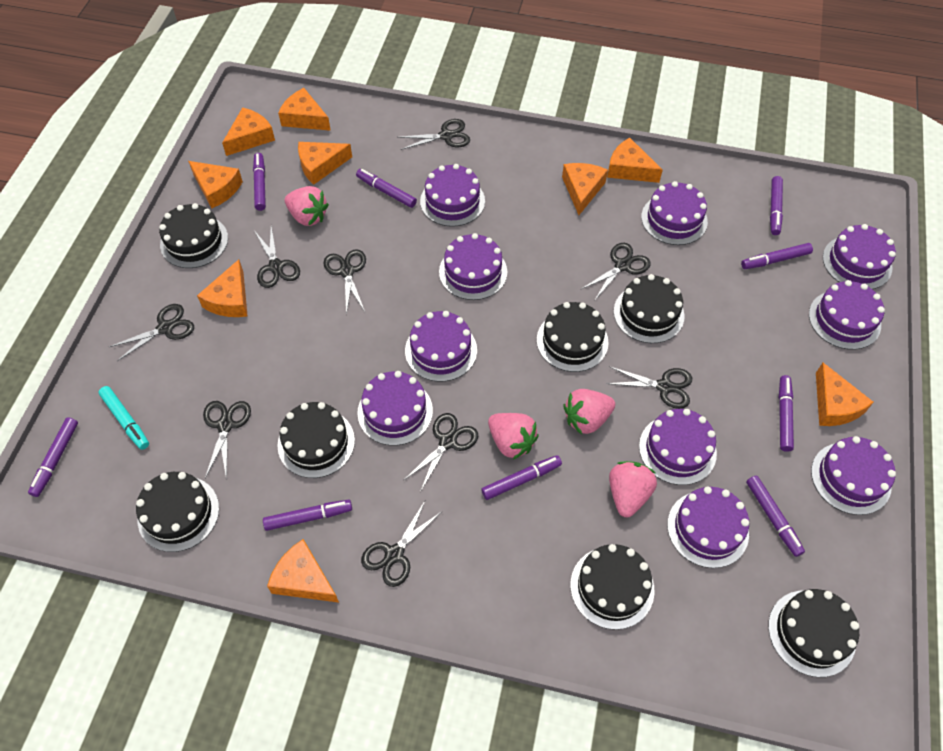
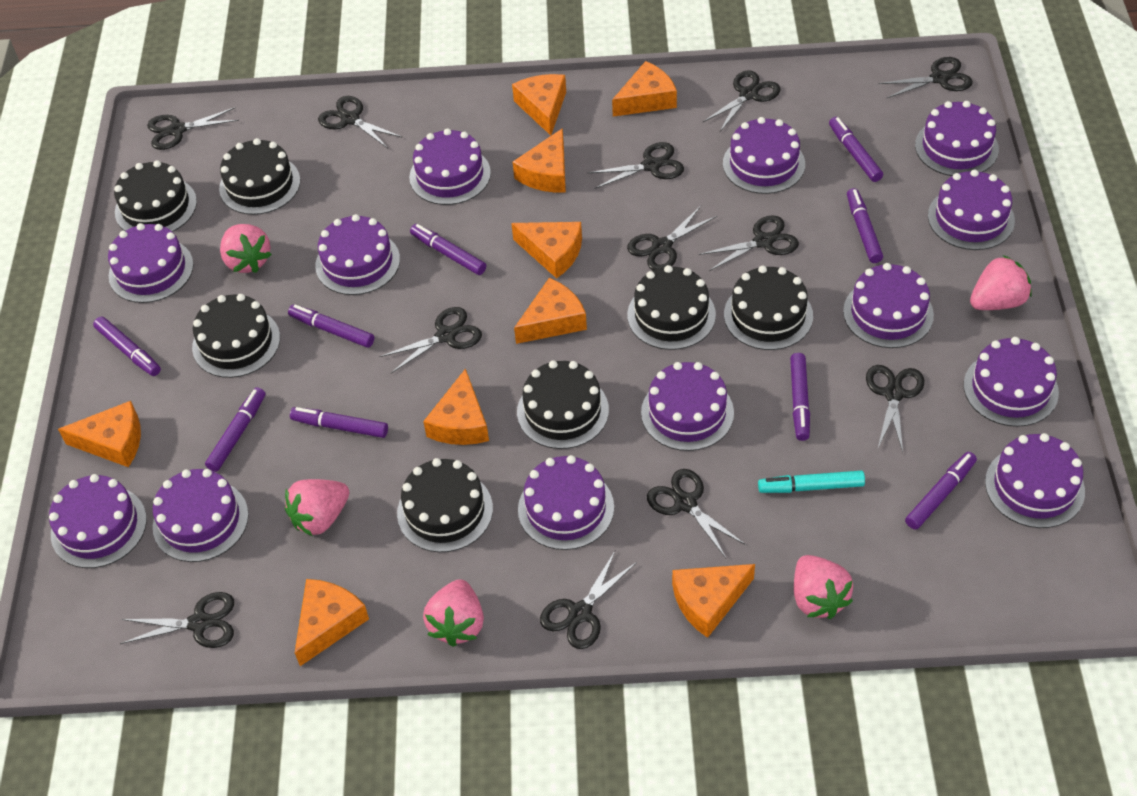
black scissors: 9 -> 12
pink strawberry: 4 -> 5
purple cake: 10 -> 13

